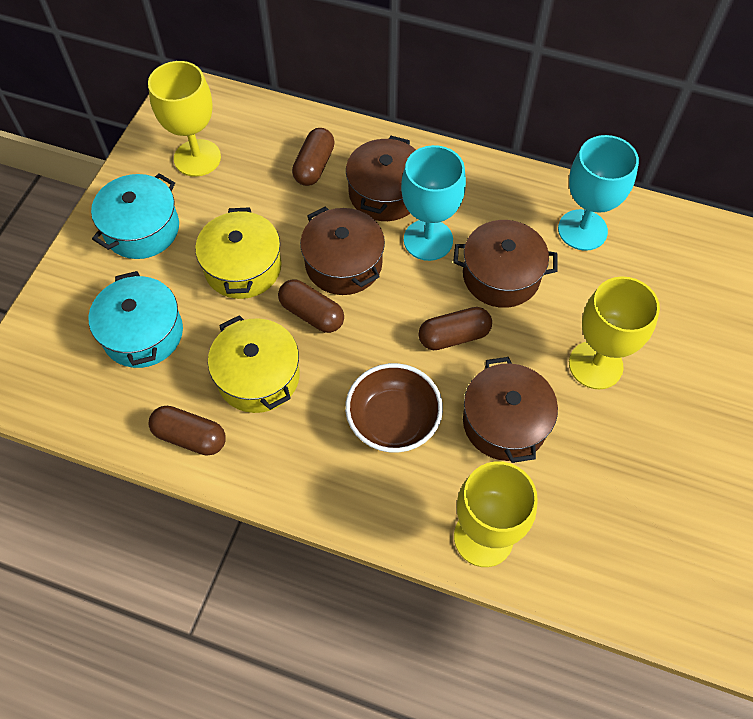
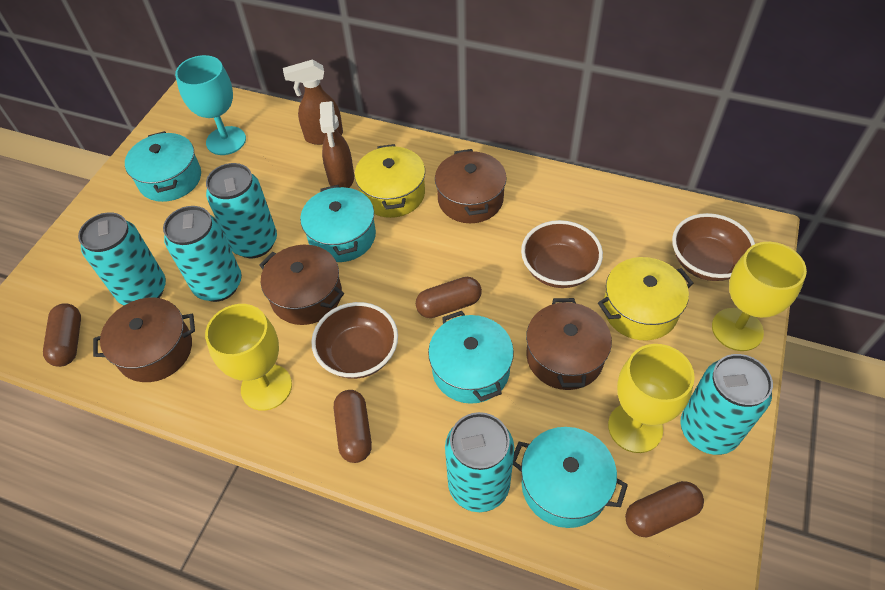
brown bowl: 1 -> 3
brown spray bottle: 0 -> 2
turquoise can: 0 -> 5
turquoise goblet: 2 -> 1
turquoise pot: 2 -> 4

